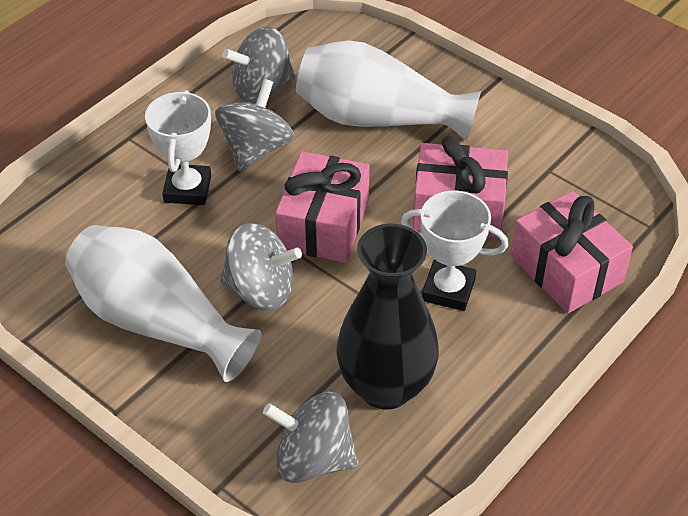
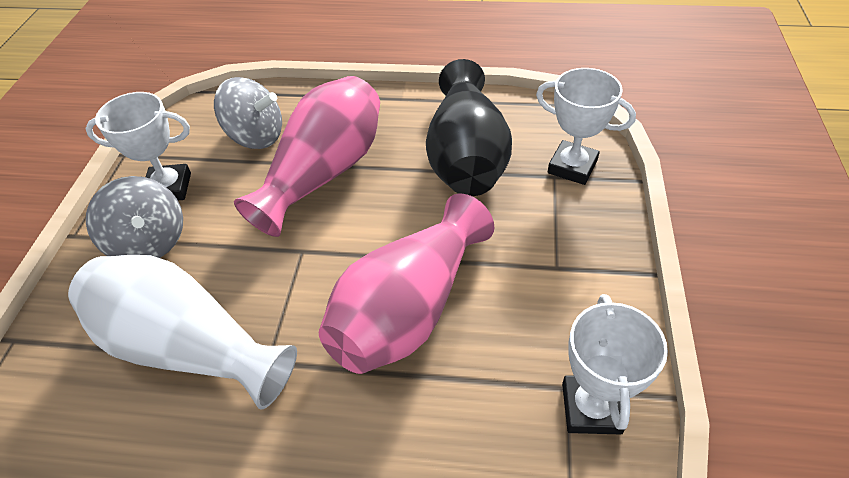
grey spinning top: 4 -> 2
pink gift: 3 -> 0
pink vase: 0 -> 2
white trophy: 2 -> 3
white vase: 2 -> 1

